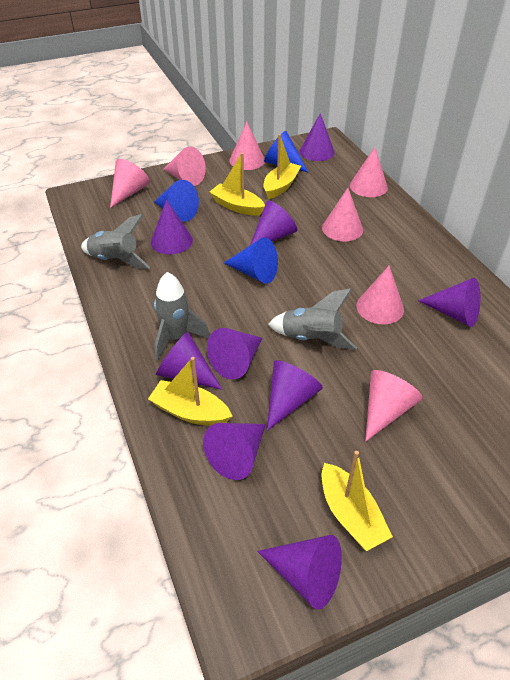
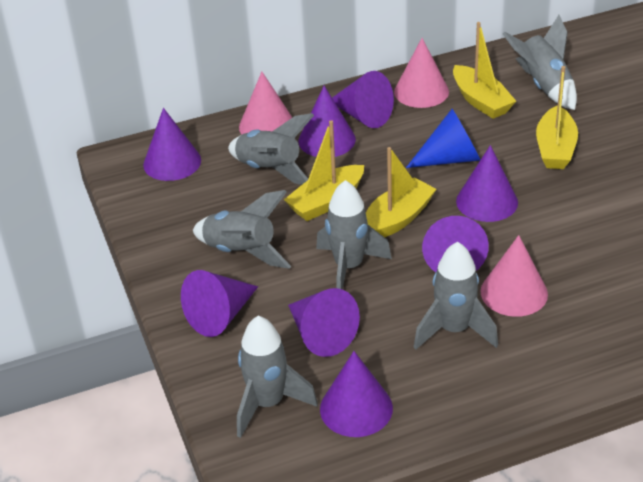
blue cone: 3 -> 1
grey rocket: 3 -> 6
pink cone: 7 -> 3
purple cone: 9 -> 8

